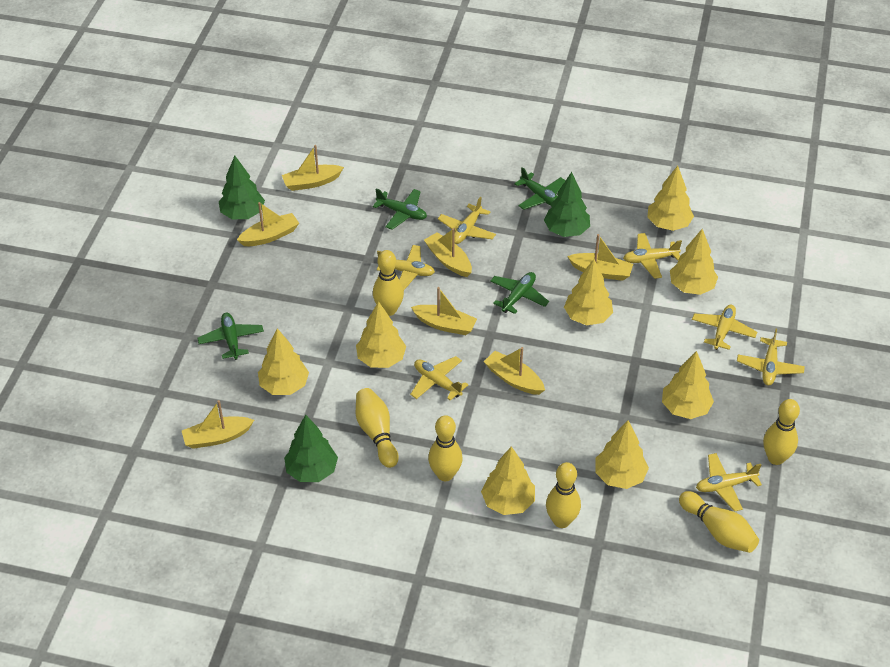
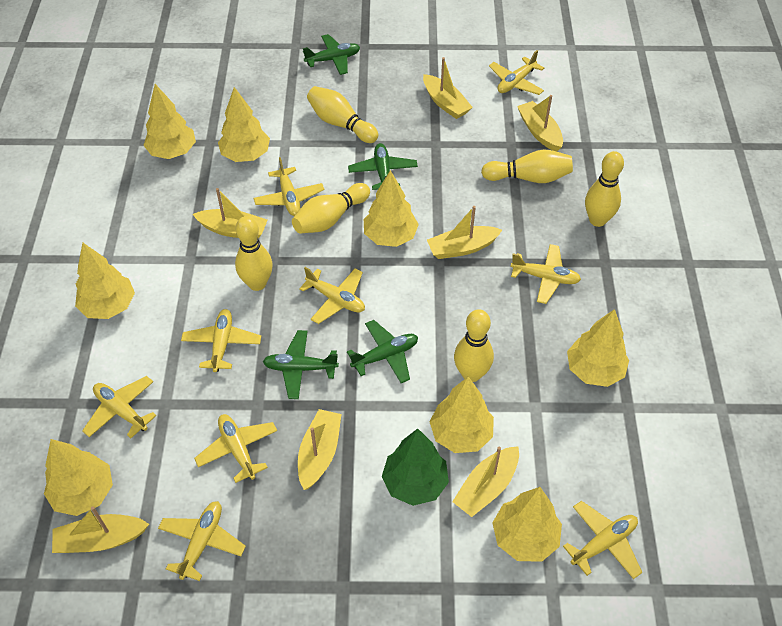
green tree: 3 -> 1
yellow plane: 7 -> 9

